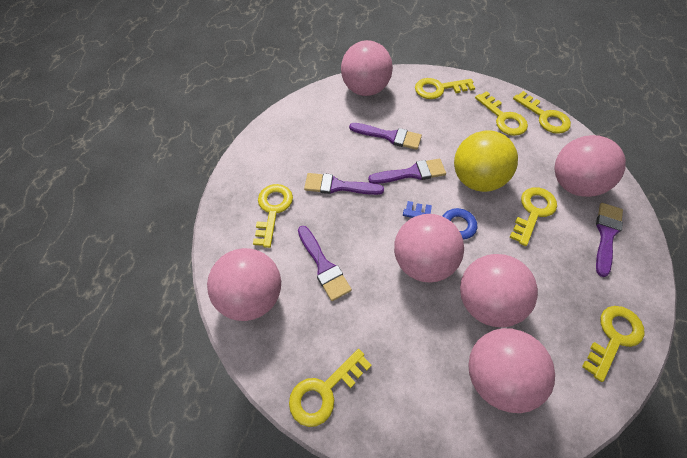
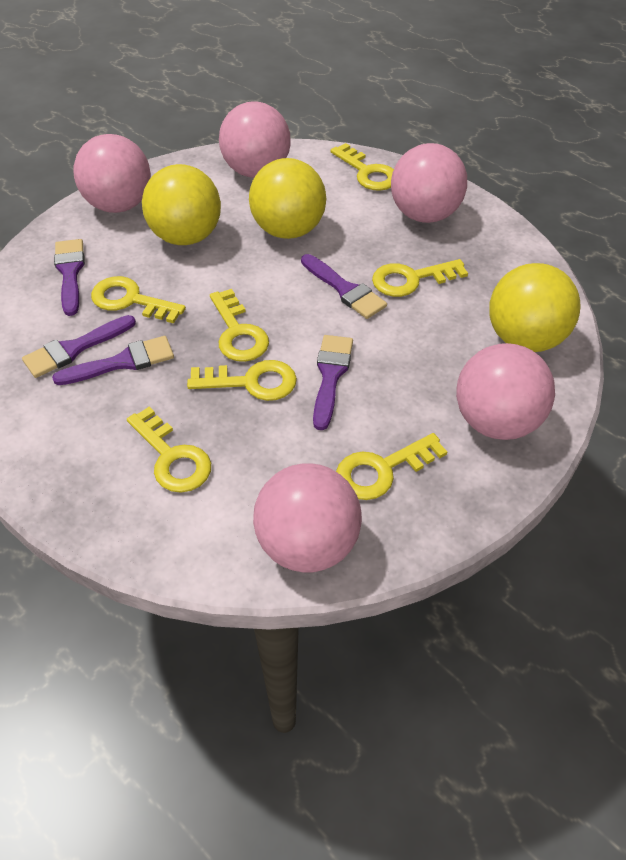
blue key: 1 -> 0
pink ball: 6 -> 5
yellow ball: 1 -> 3

